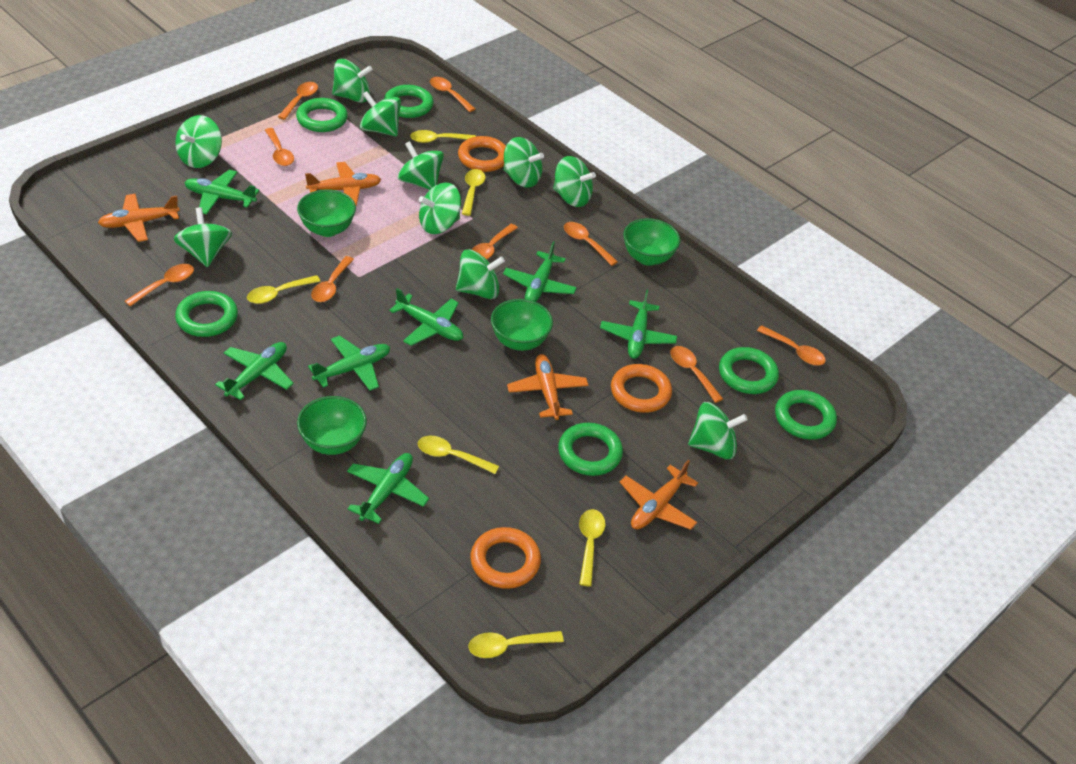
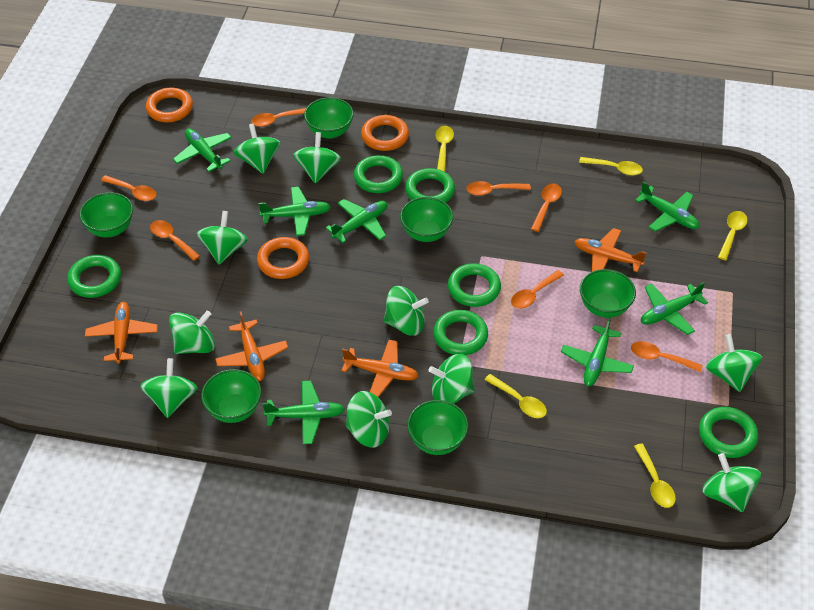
green bowl: 4 -> 6
orange spoon: 9 -> 7
yellow spoon: 6 -> 5

